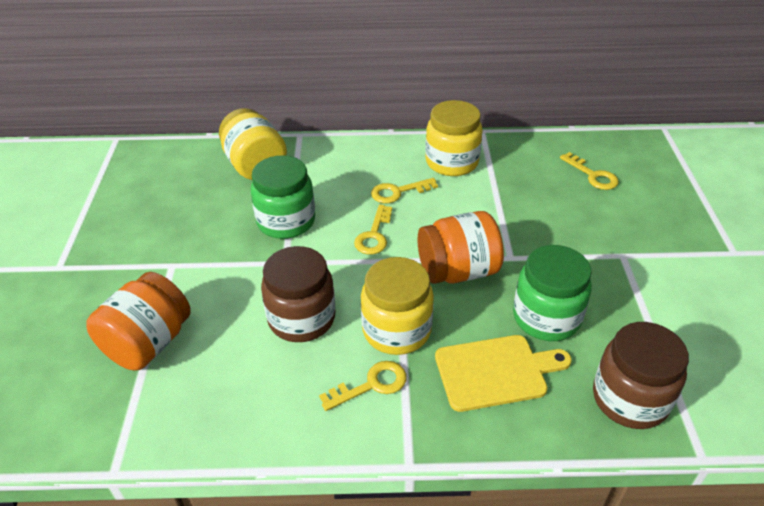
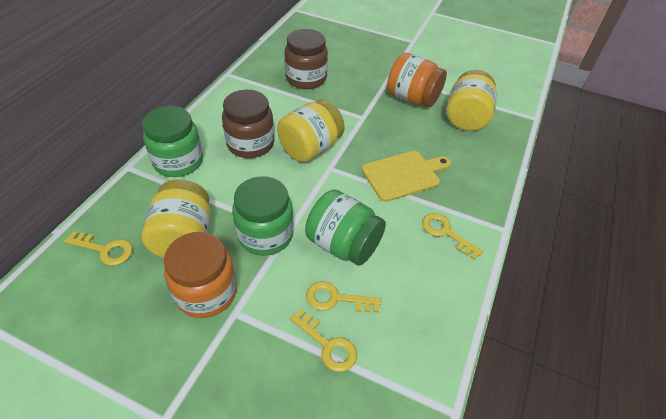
green jar: 2 -> 3

